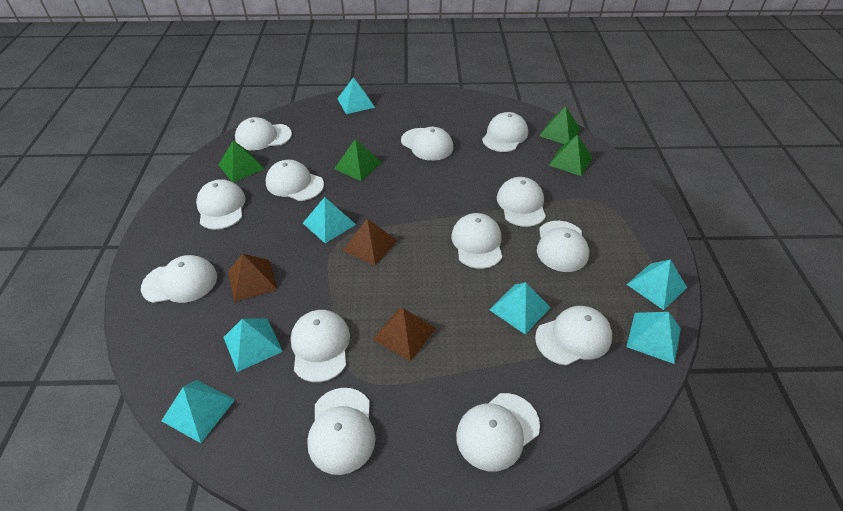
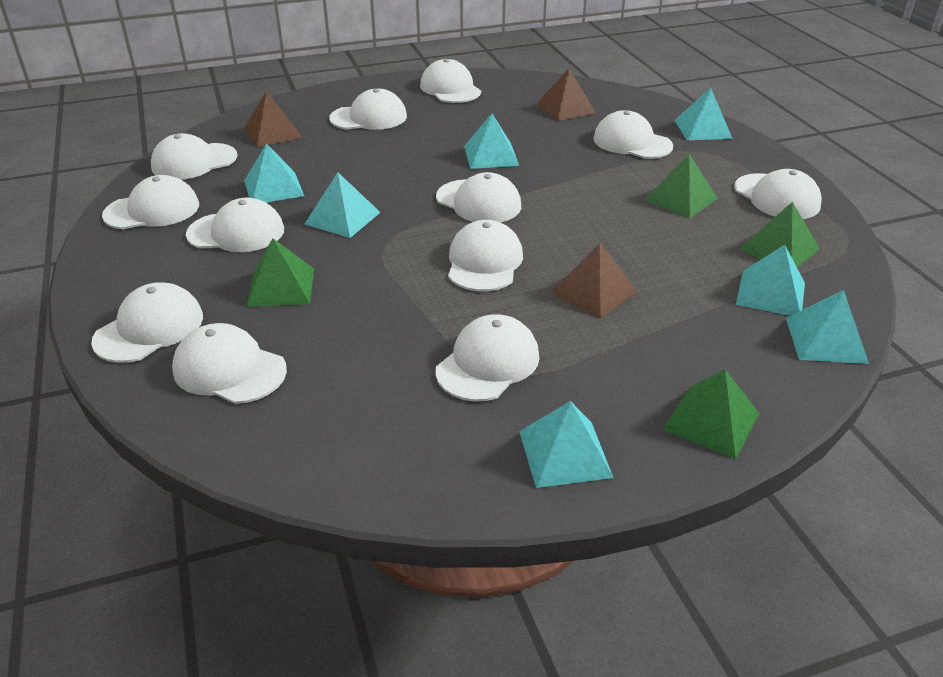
white cap: 13 -> 12

